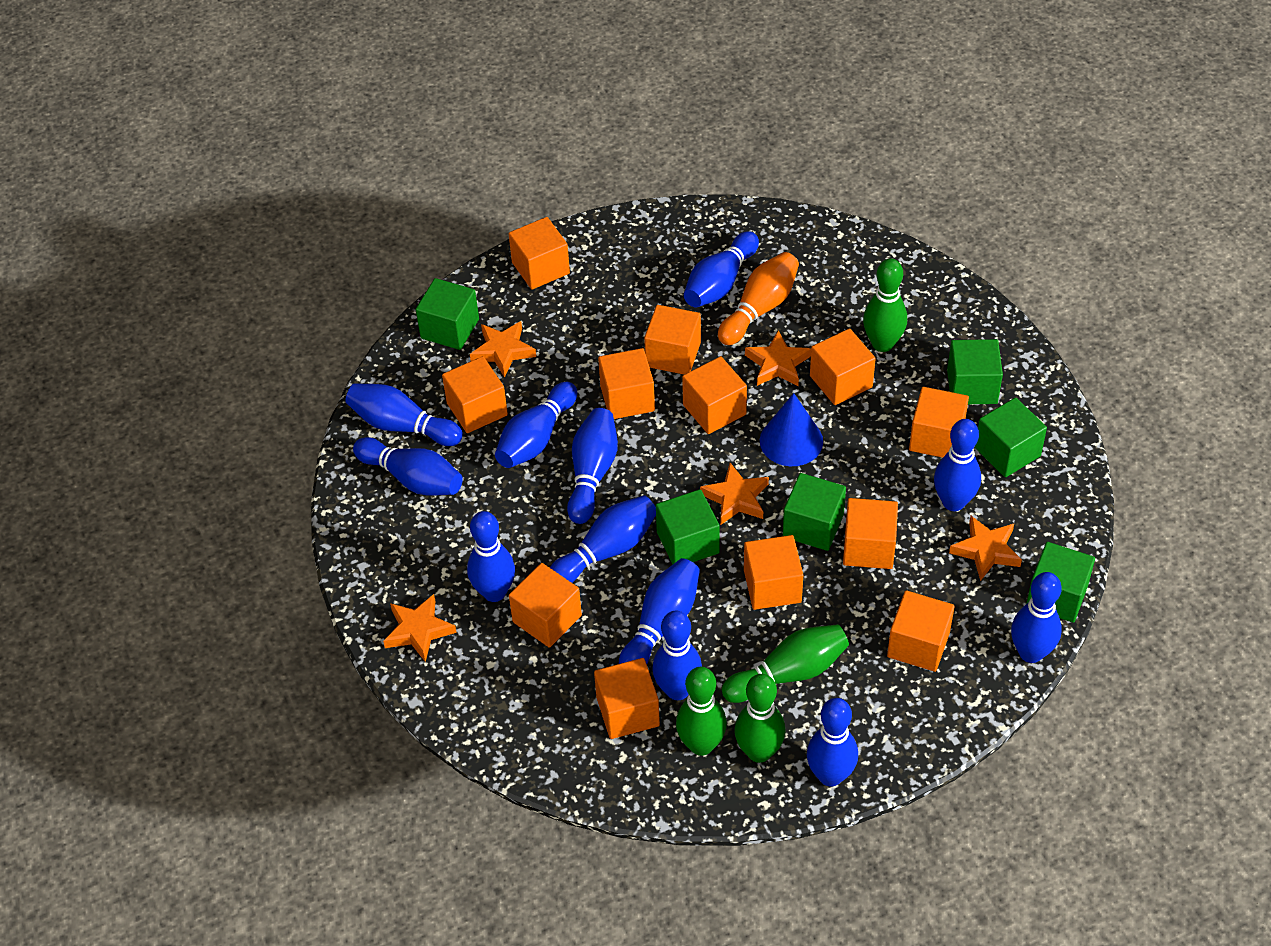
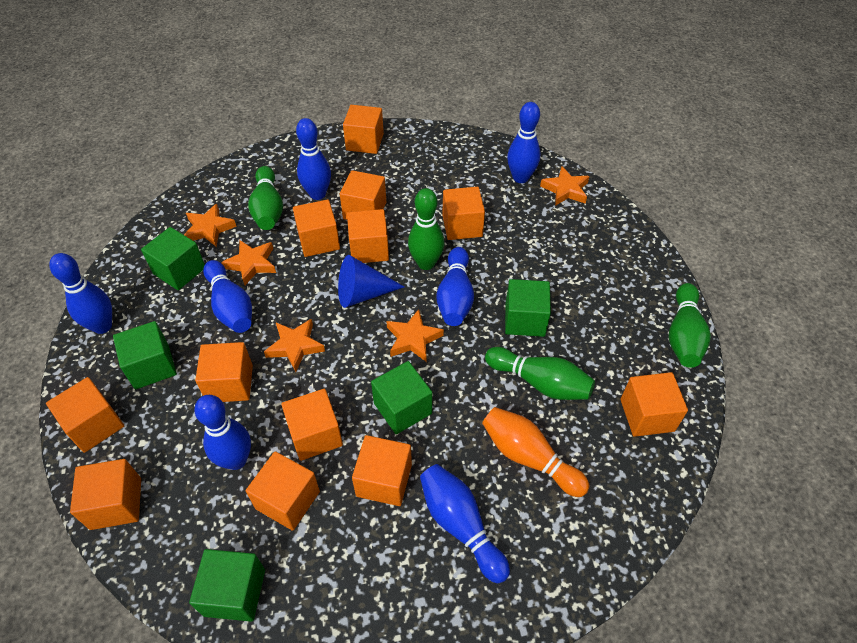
blue bowling pin: 12 -> 7
green cube: 6 -> 5

